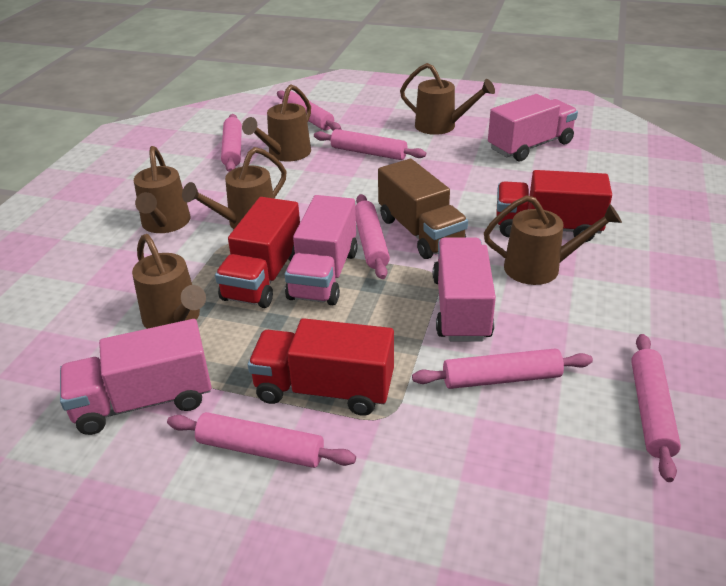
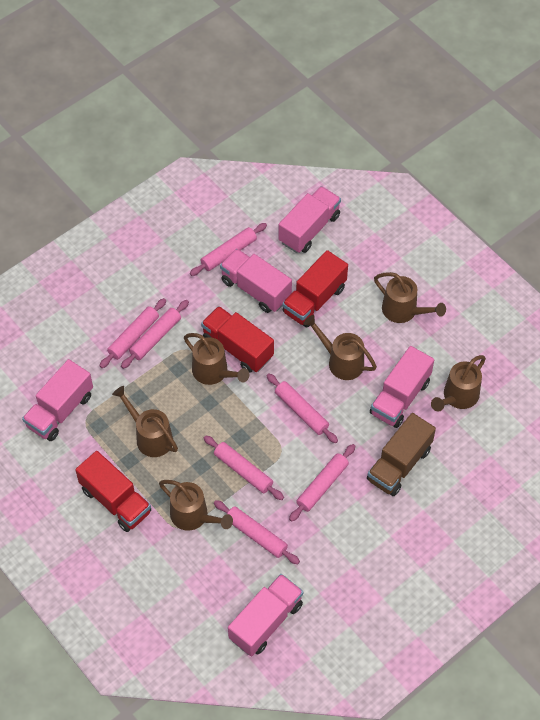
pink truck: 4 -> 5

